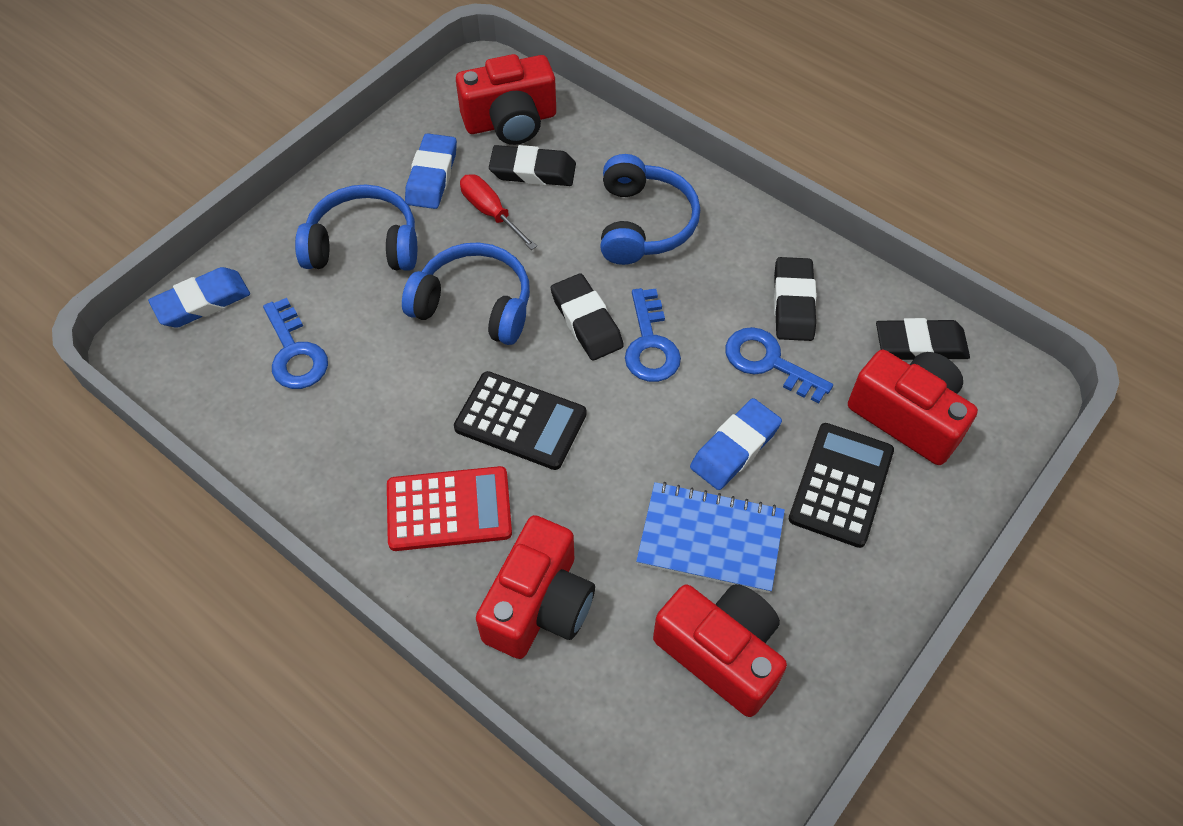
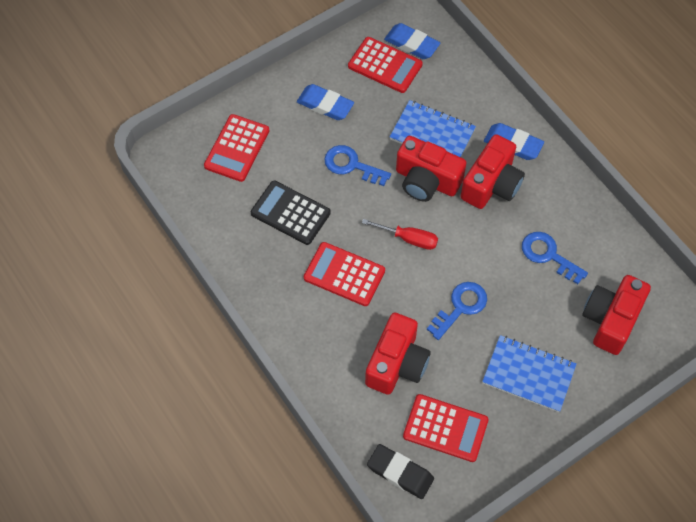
black calculator: 2 -> 1
black eraser: 4 -> 1
blue headphones: 3 -> 0
blue notebook: 1 -> 2
red calculator: 1 -> 4

